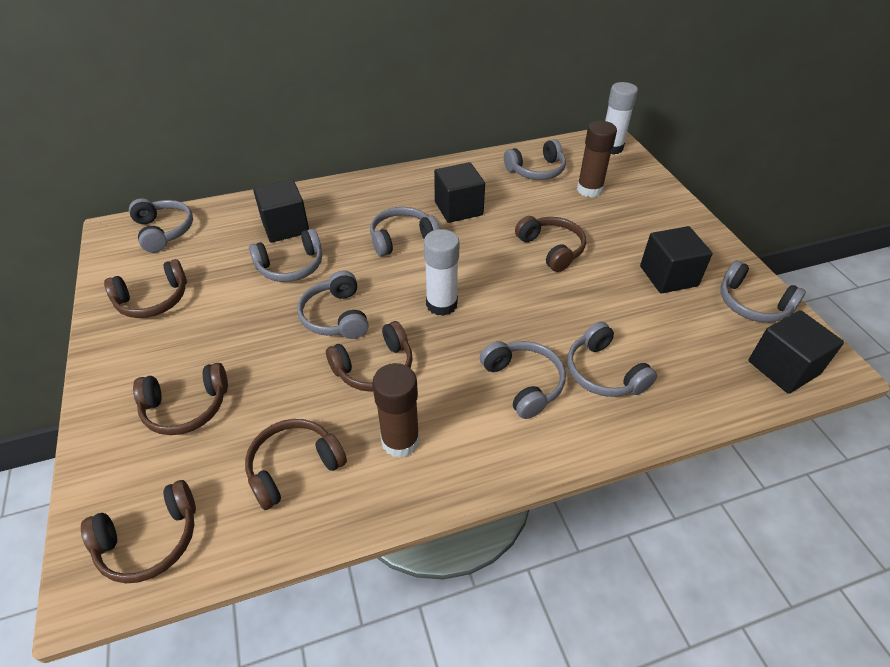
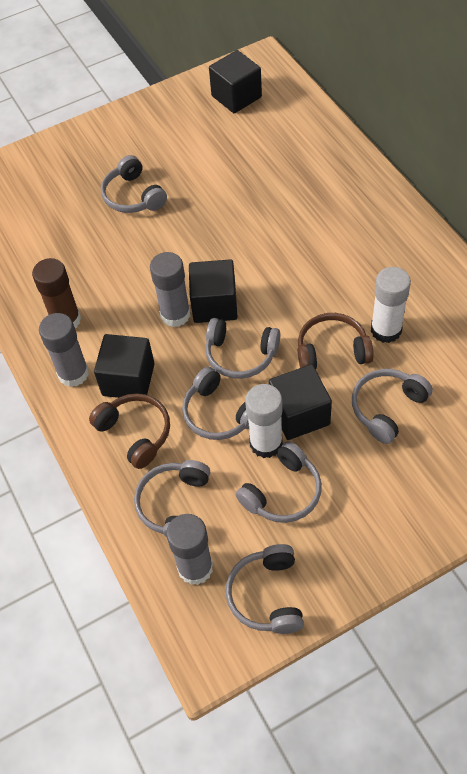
brown glue stick: 2 -> 1
brown headphones: 6 -> 2
grey glue stick: 0 -> 3
grey headphones: 8 -> 7

